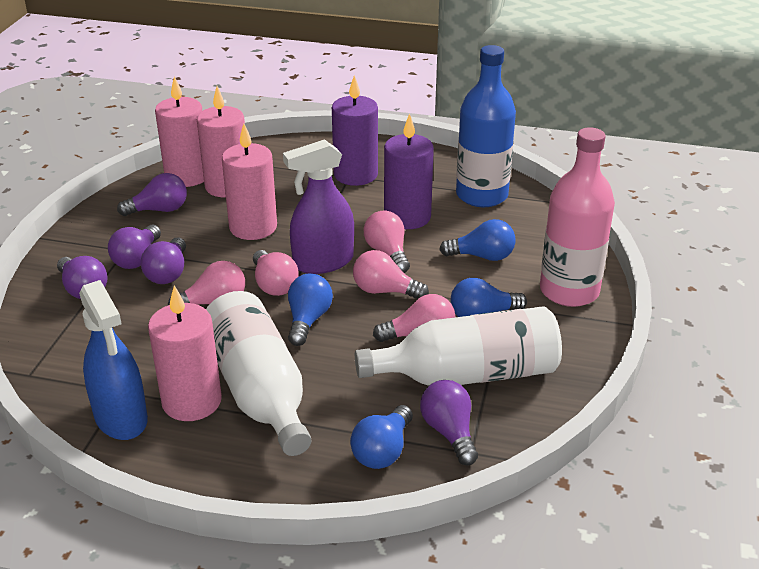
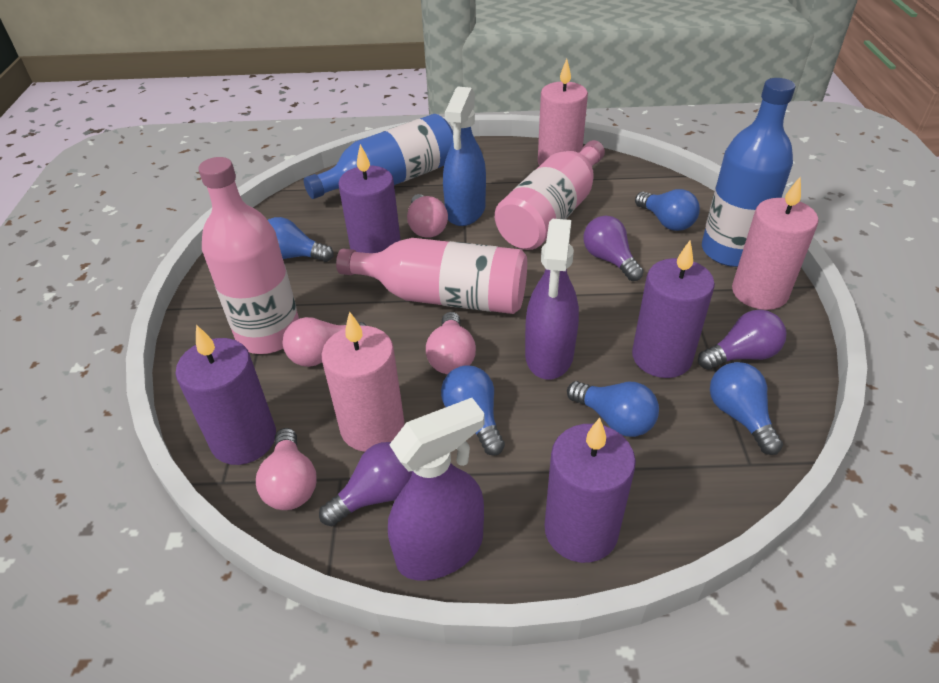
blue bottle: 1 -> 2
blue light bulb: 4 -> 5
pink bottle: 1 -> 3
pink candle: 4 -> 3
pink light bulb: 5 -> 4
purple candle: 2 -> 4
purple light bulb: 5 -> 3
purple spray bottle: 1 -> 2
white bottle: 2 -> 0

